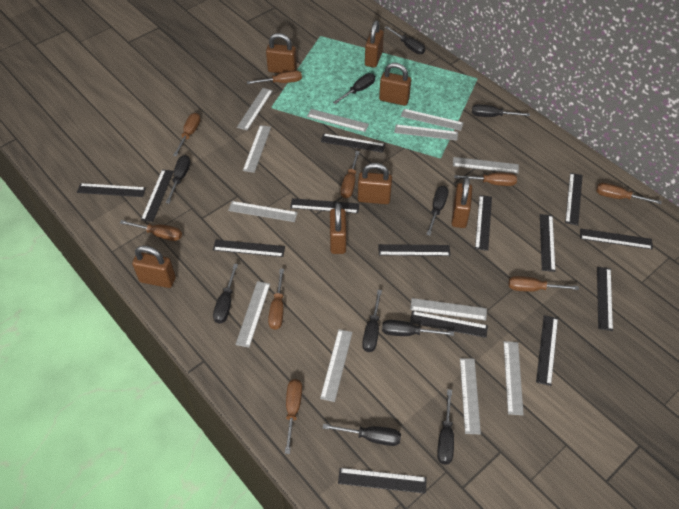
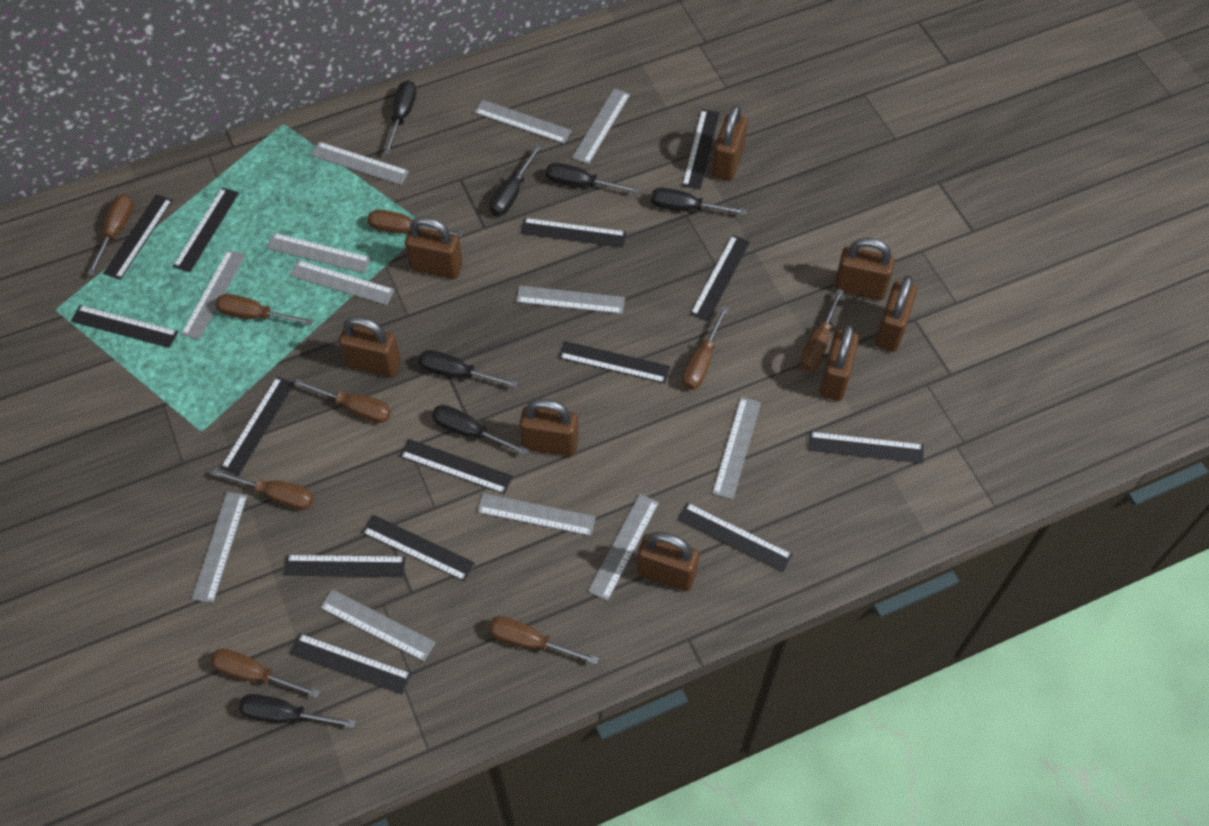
black screwdriver: 10 -> 7
brown padlock: 7 -> 8

